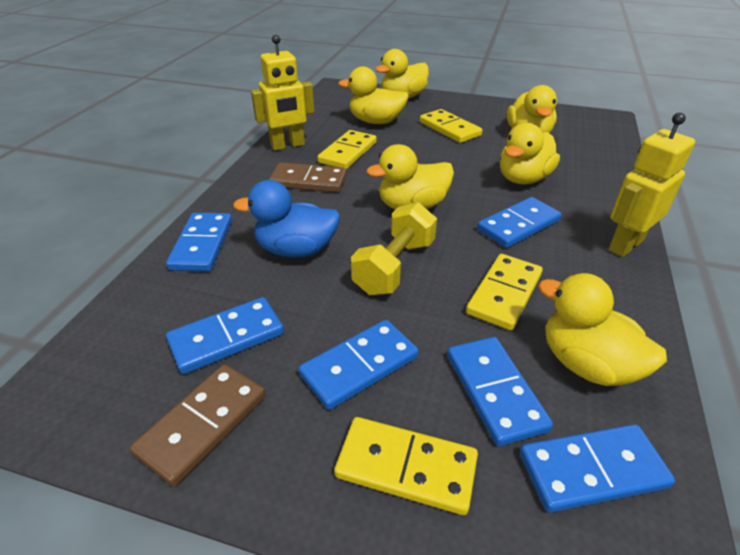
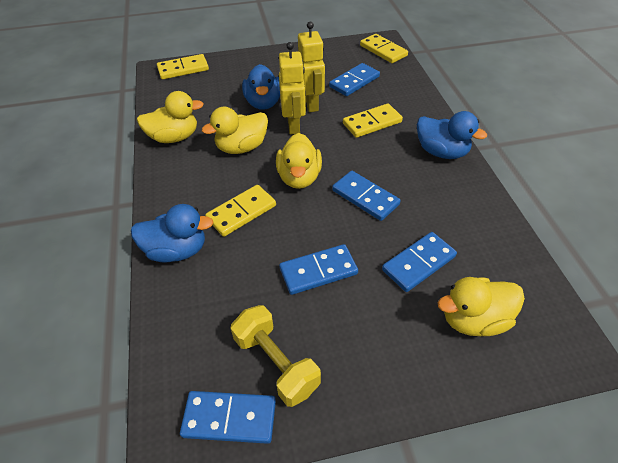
blue domino: 6 -> 5
blue duck: 1 -> 3
brown domino: 2 -> 0
yellow duck: 6 -> 4

